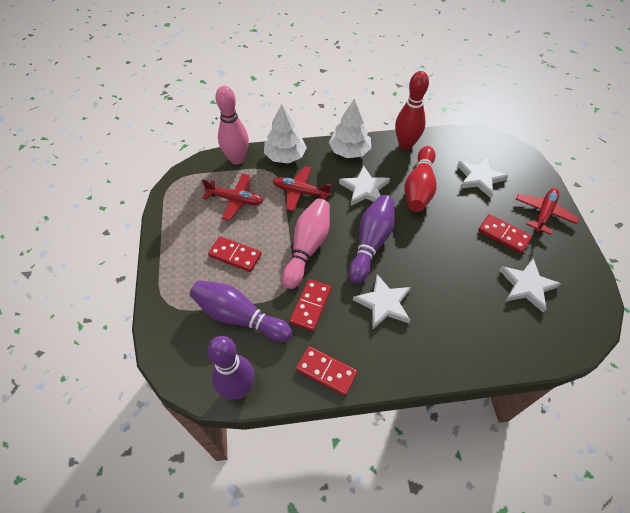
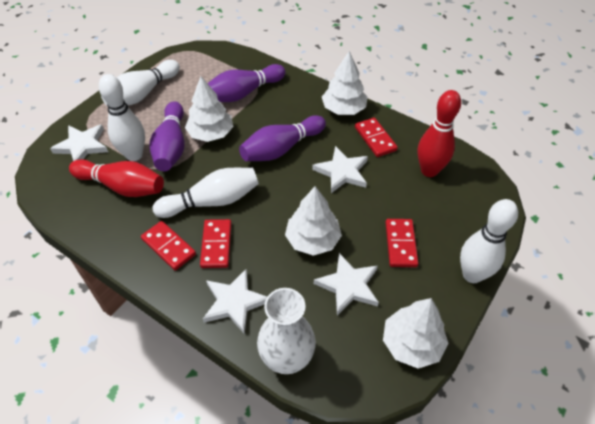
pink bowling pin: 2 -> 0
red plane: 3 -> 0
white bowling pin: 0 -> 4
white tree: 2 -> 4
white vase: 0 -> 1

